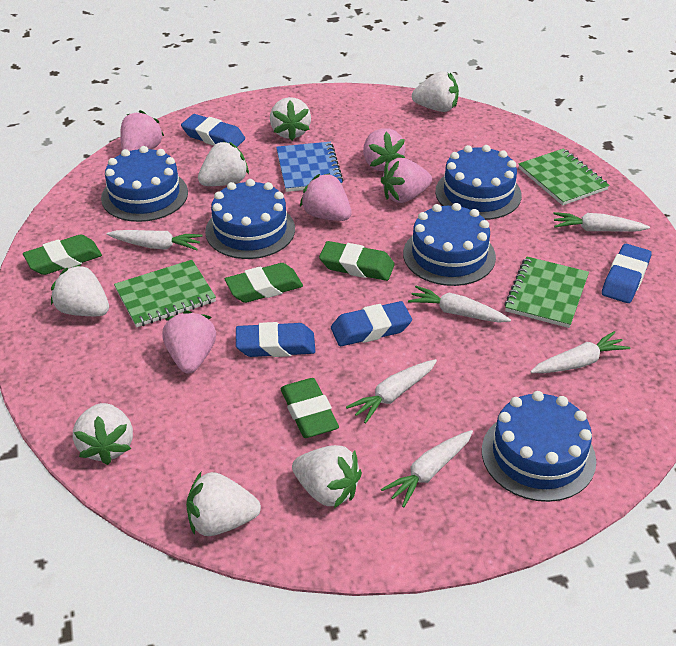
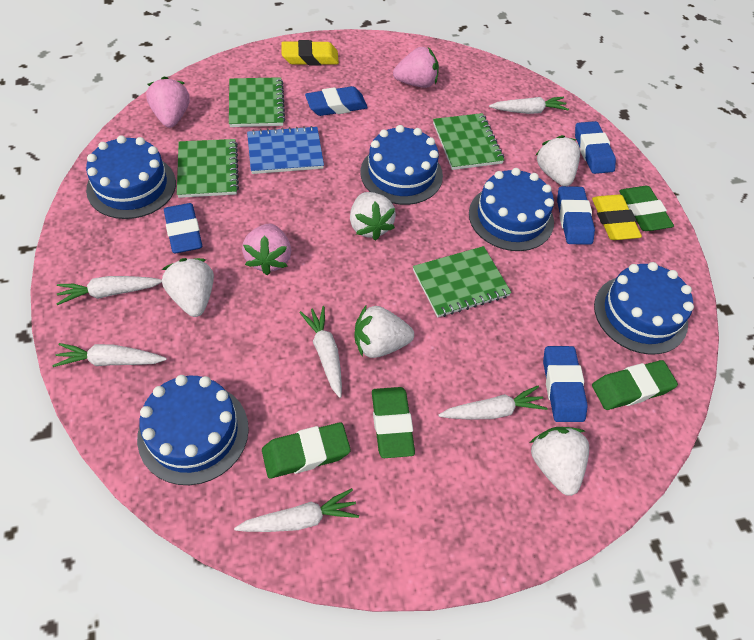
blue eraser: 4 -> 5
green notebook: 3 -> 4
pink strawberry: 5 -> 3
white strawberry: 7 -> 5
yellow eraser: 0 -> 2

